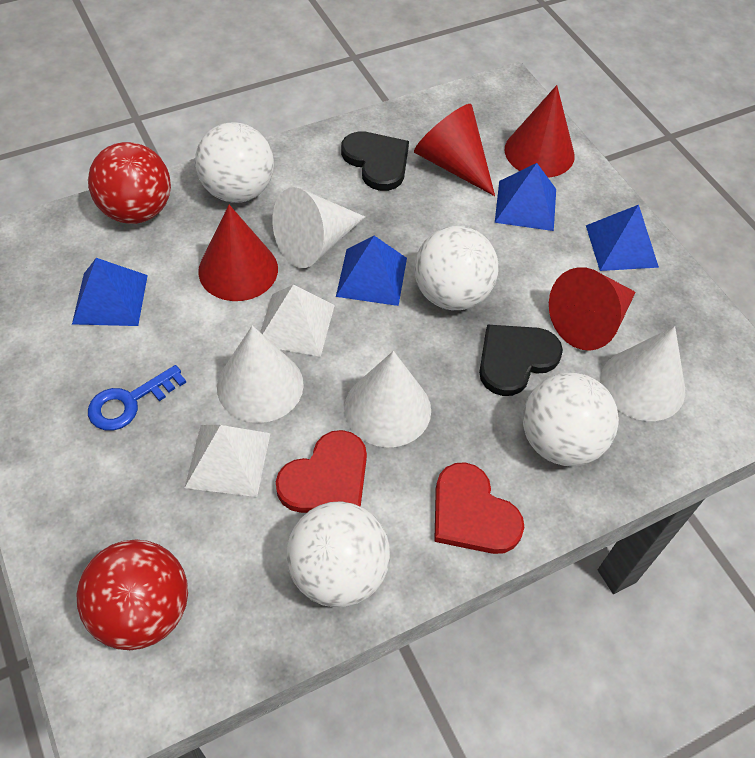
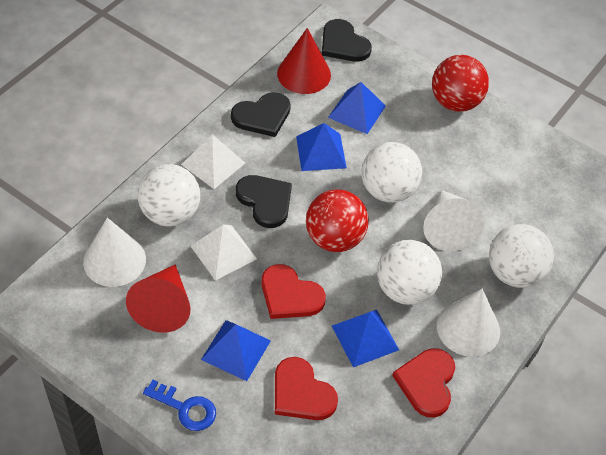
black heart: 2 -> 3
red cone: 4 -> 2
red heart: 2 -> 3
white cone: 4 -> 3

